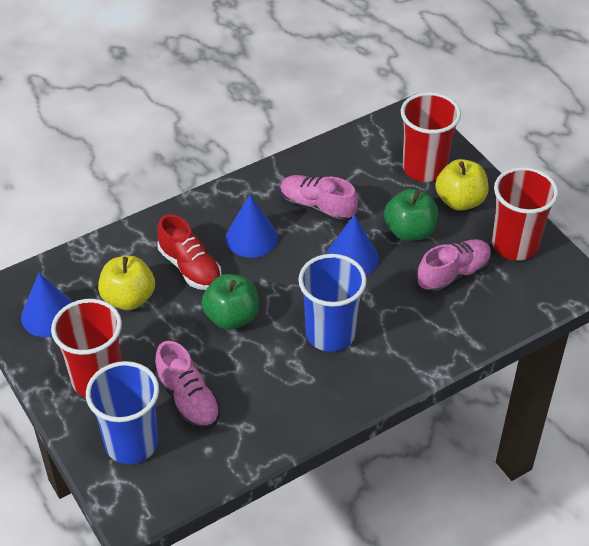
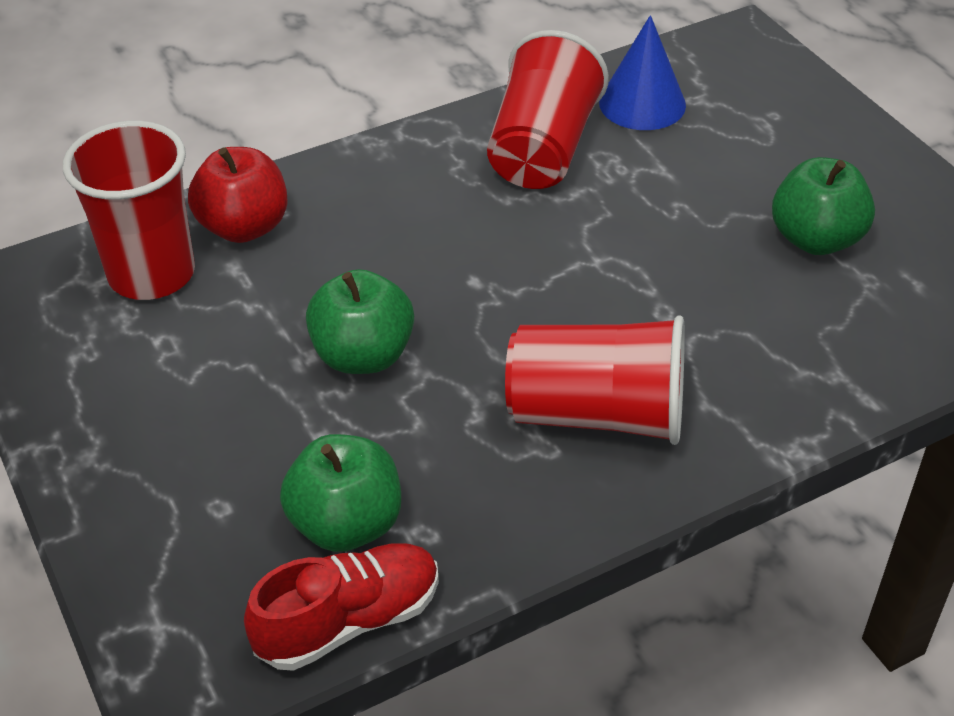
blue cone: 3 -> 1
blue cup: 2 -> 0
green apple: 2 -> 3
pink shoe: 3 -> 0
red apple: 0 -> 1
yellow apple: 2 -> 0

